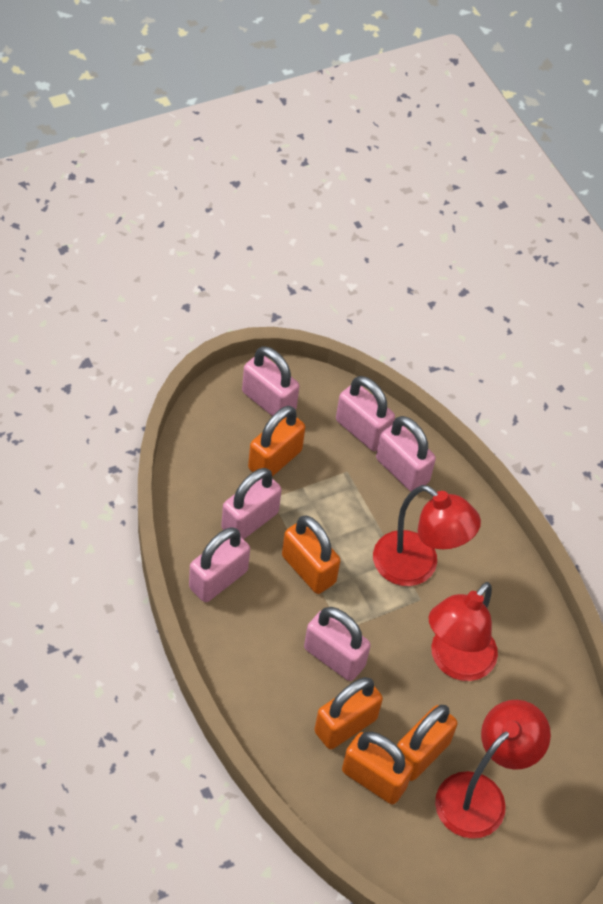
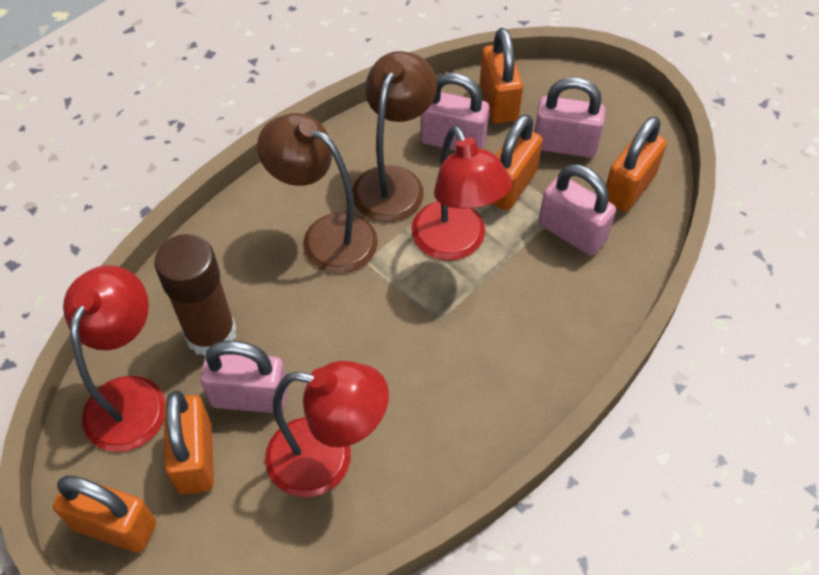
brown glue stick: 0 -> 1
brown lamp: 0 -> 2
pink padlock: 6 -> 4

